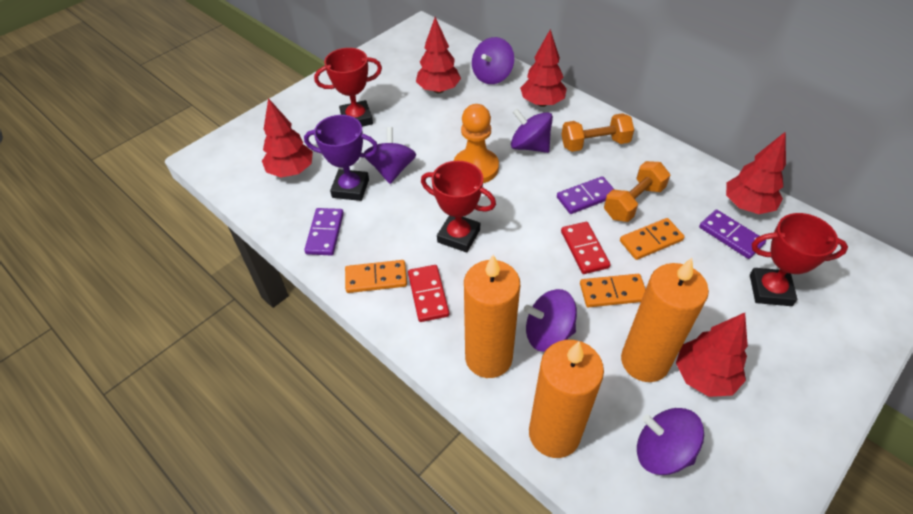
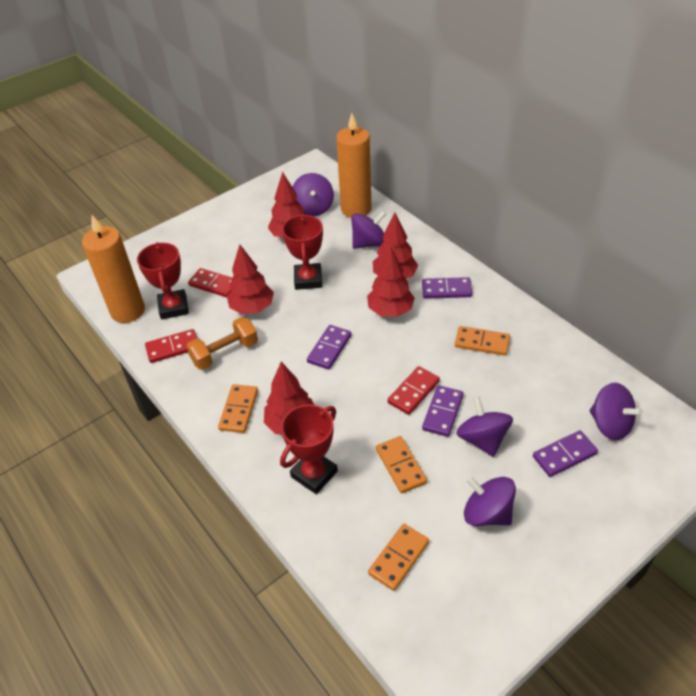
orange candle: 3 -> 2
orange domino: 3 -> 4
orange dumbbell: 2 -> 1
orange pawn: 1 -> 0
purple domino: 3 -> 4
purple trophy: 1 -> 0
red domino: 2 -> 3

